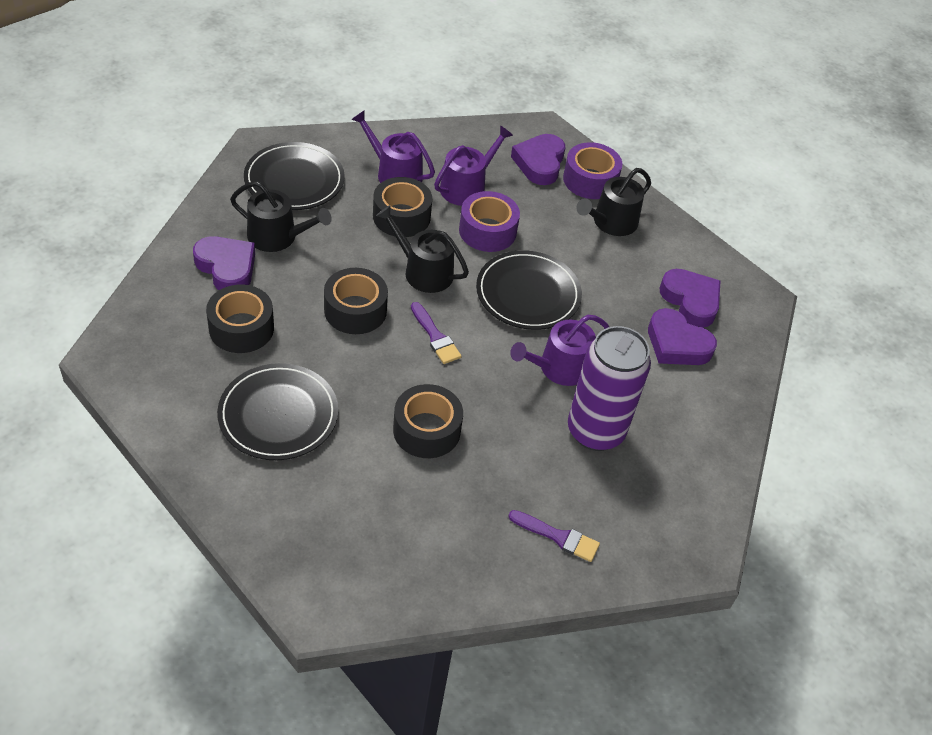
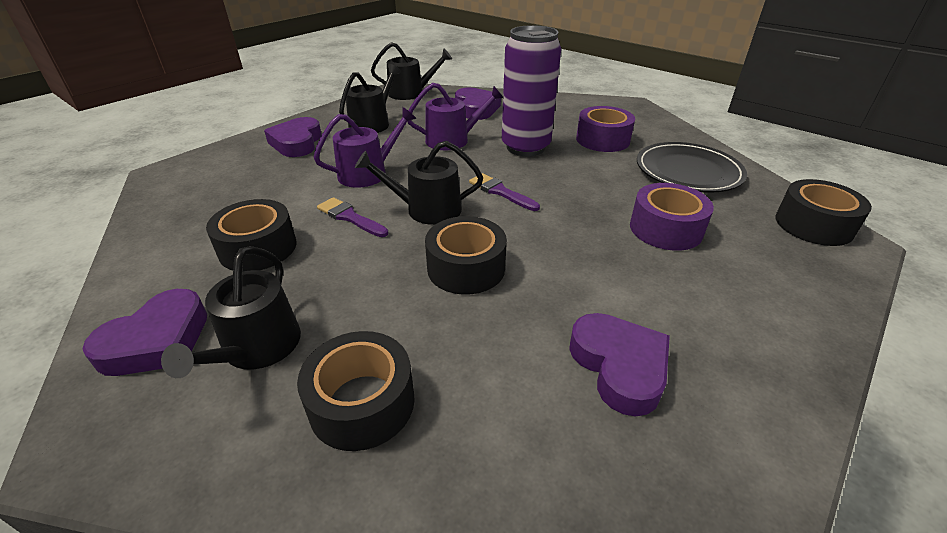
black plate: 3 -> 1
black watering can: 3 -> 4
purple watering can: 3 -> 2

